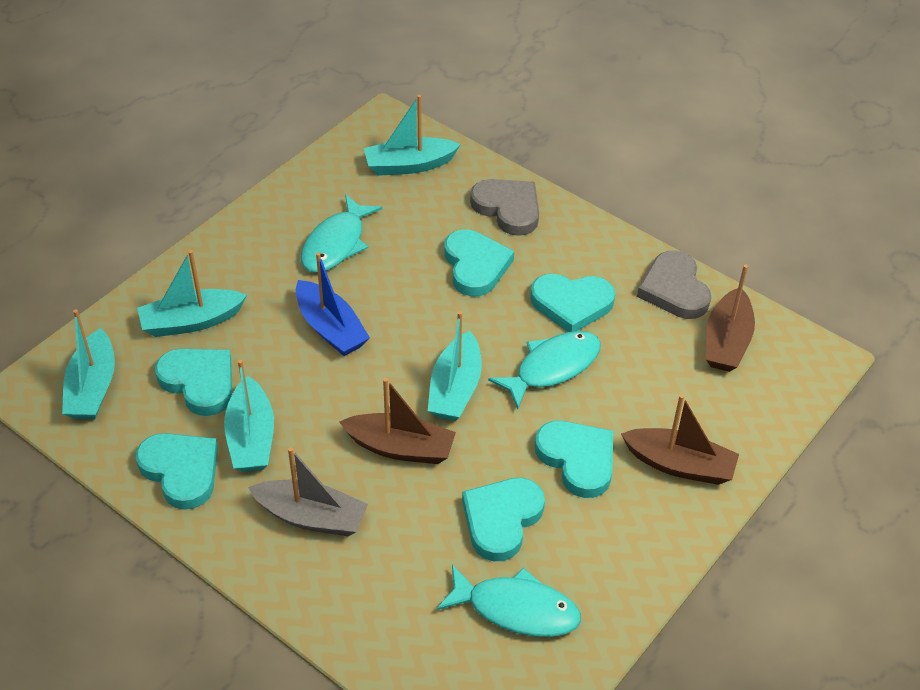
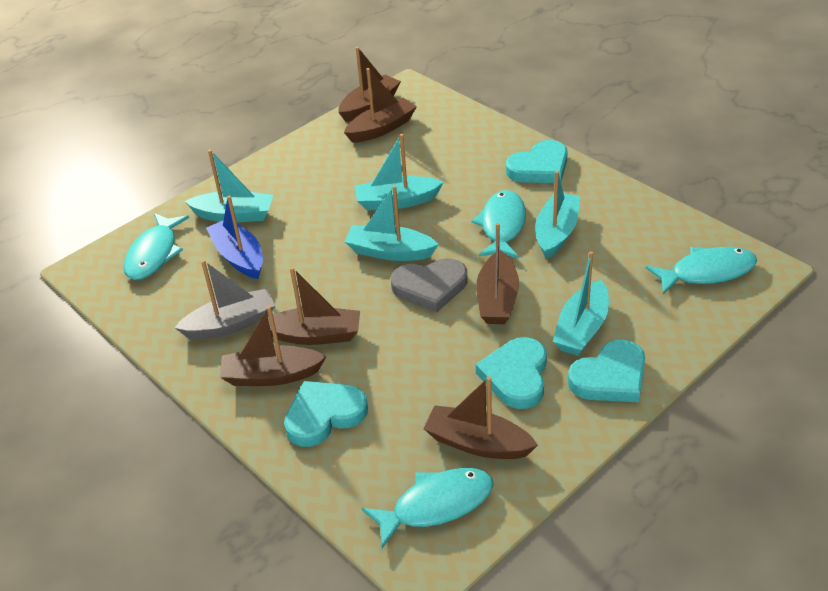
brown boat: 3 -> 6
grey heart: 2 -> 1
turquoise fish: 3 -> 4
turquoise heart: 6 -> 4

